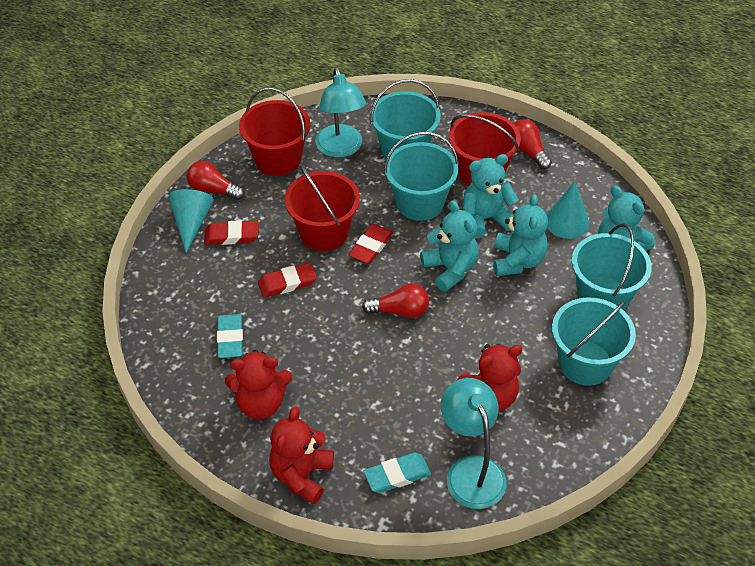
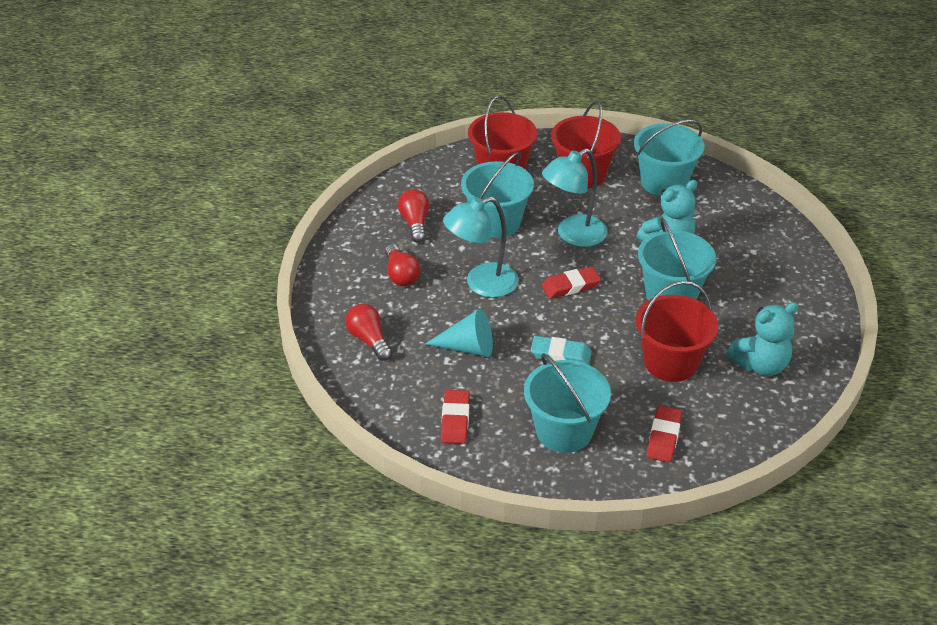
red teddy bear: 3 -> 0
turquoise cone: 2 -> 1
turquoise eraser: 2 -> 1
turquoise teddy bear: 4 -> 2

